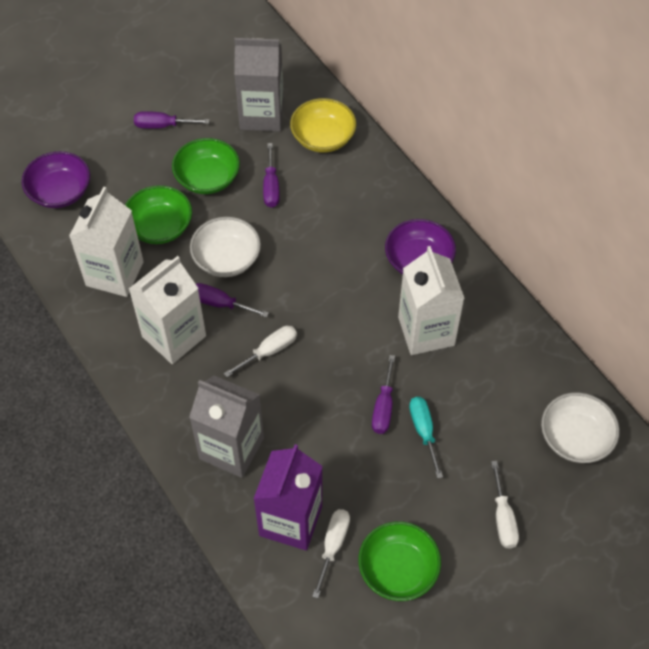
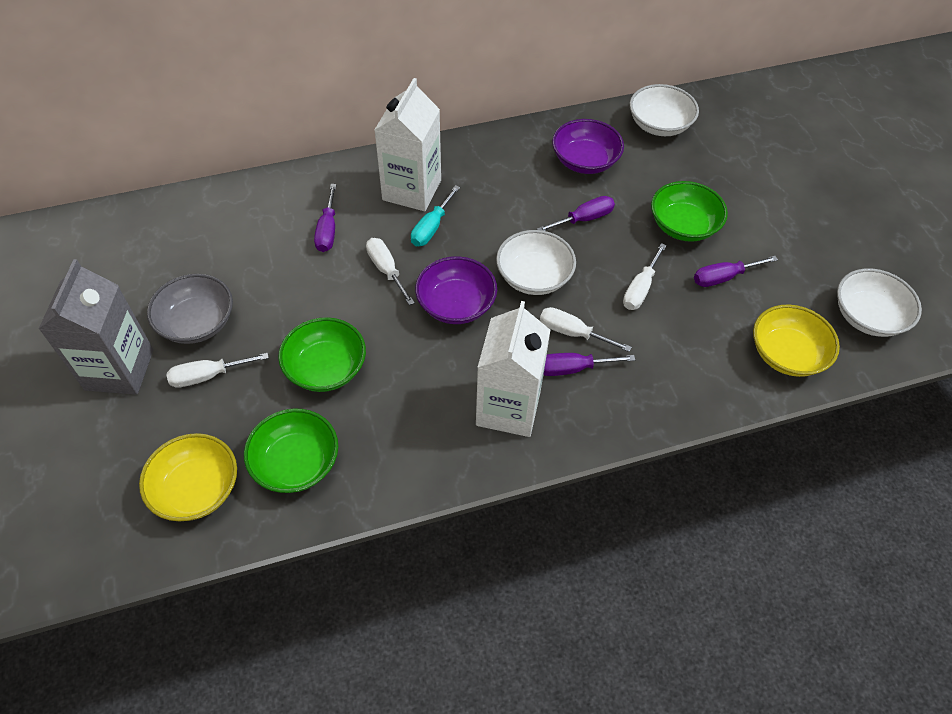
grey bowl: 0 -> 1
grey carton: 2 -> 1
purple carton: 1 -> 0
white bowl: 2 -> 3
white carton: 3 -> 2
white screwdriver: 3 -> 4
yellow bowl: 1 -> 2

